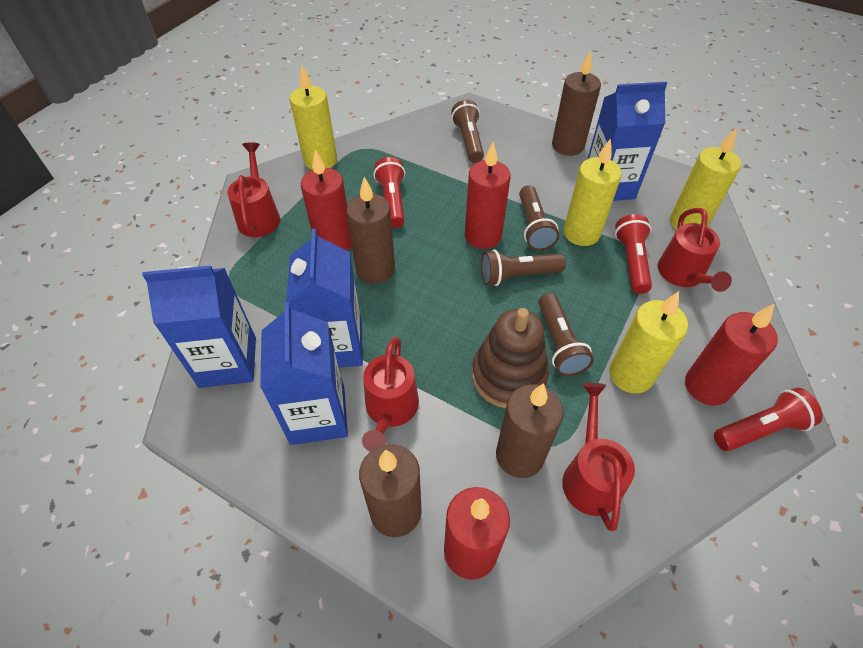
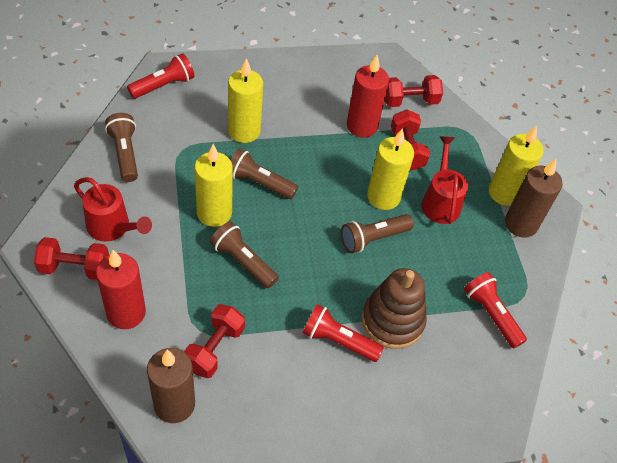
blue carton: 4 -> 0
brown candle: 4 -> 2
red candle: 4 -> 2
red dumbbell: 0 -> 4
red watering can: 4 -> 2

